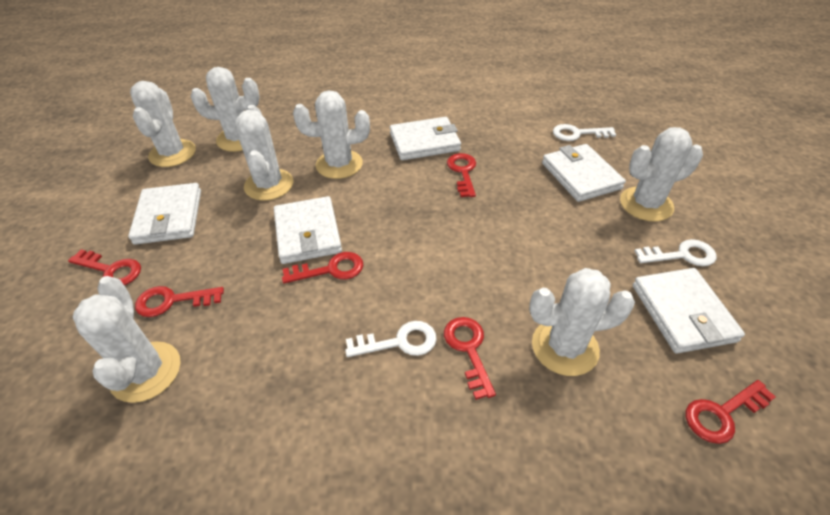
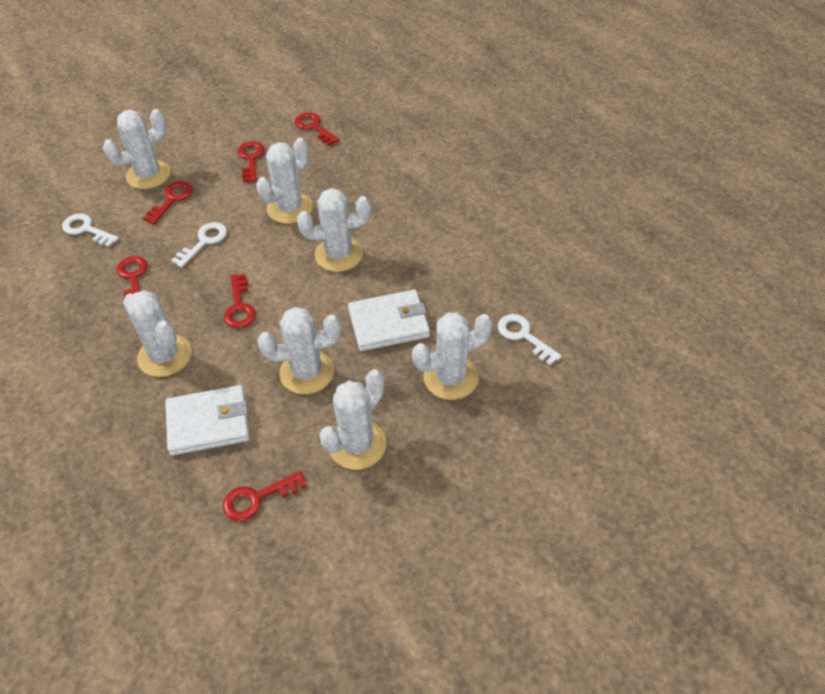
white wallet: 5 -> 2

